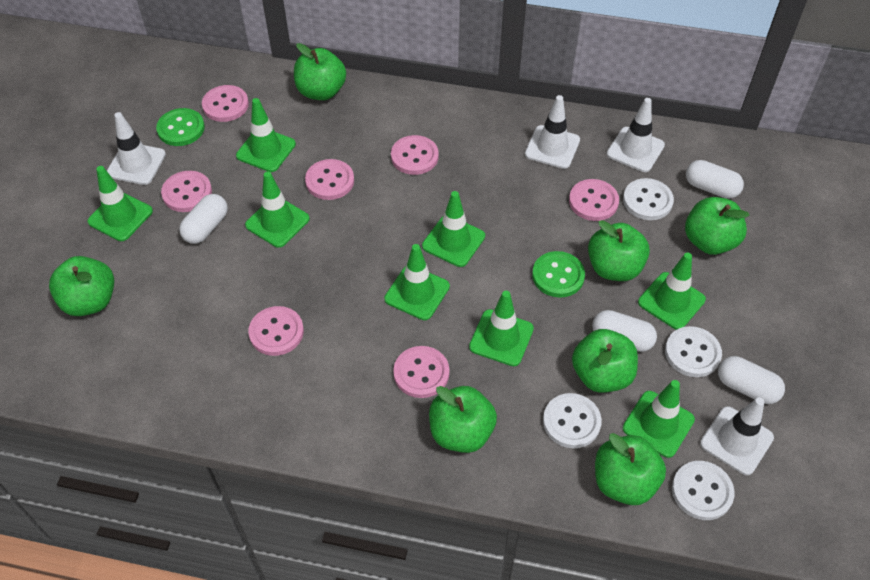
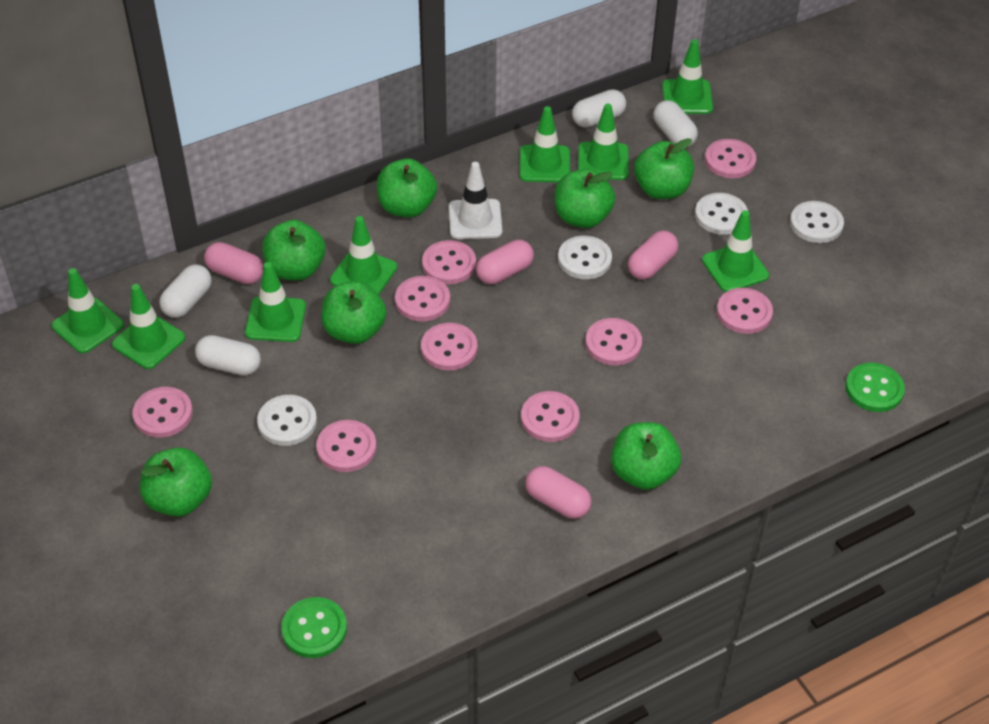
pink button: 7 -> 9
pink capsule: 0 -> 4
white traffic cone: 4 -> 1

